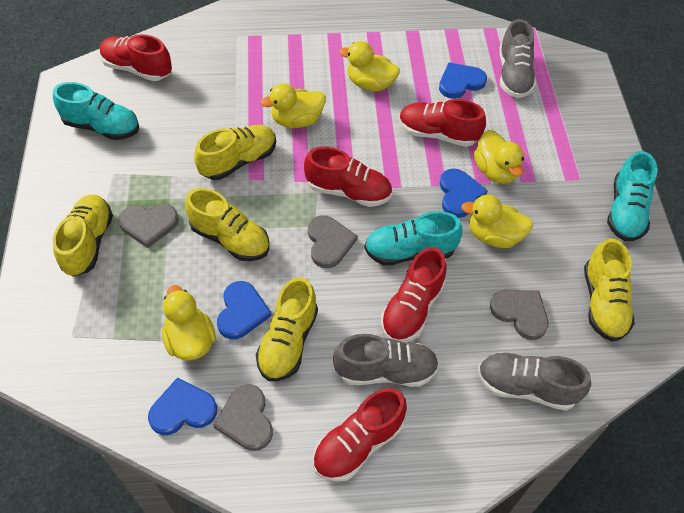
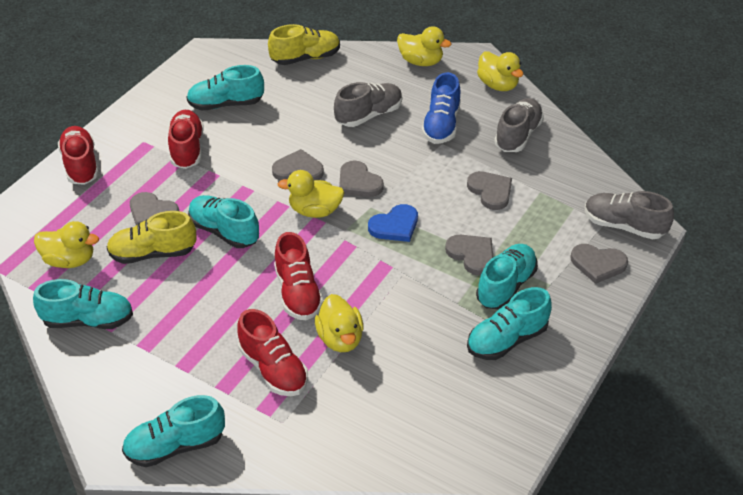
blue heart: 4 -> 1
blue shoe: 0 -> 1
grey heart: 4 -> 6
red shoe: 5 -> 4
turquoise shoe: 3 -> 6
yellow shoe: 5 -> 2

